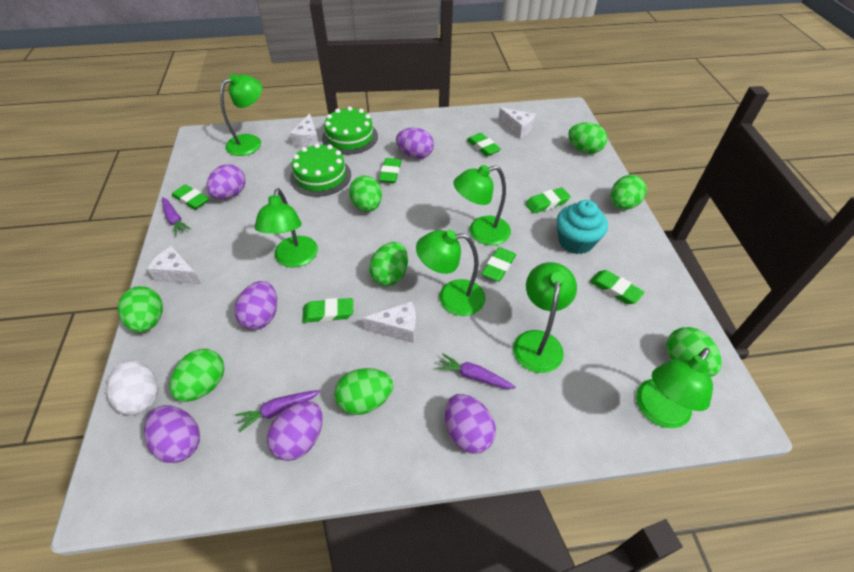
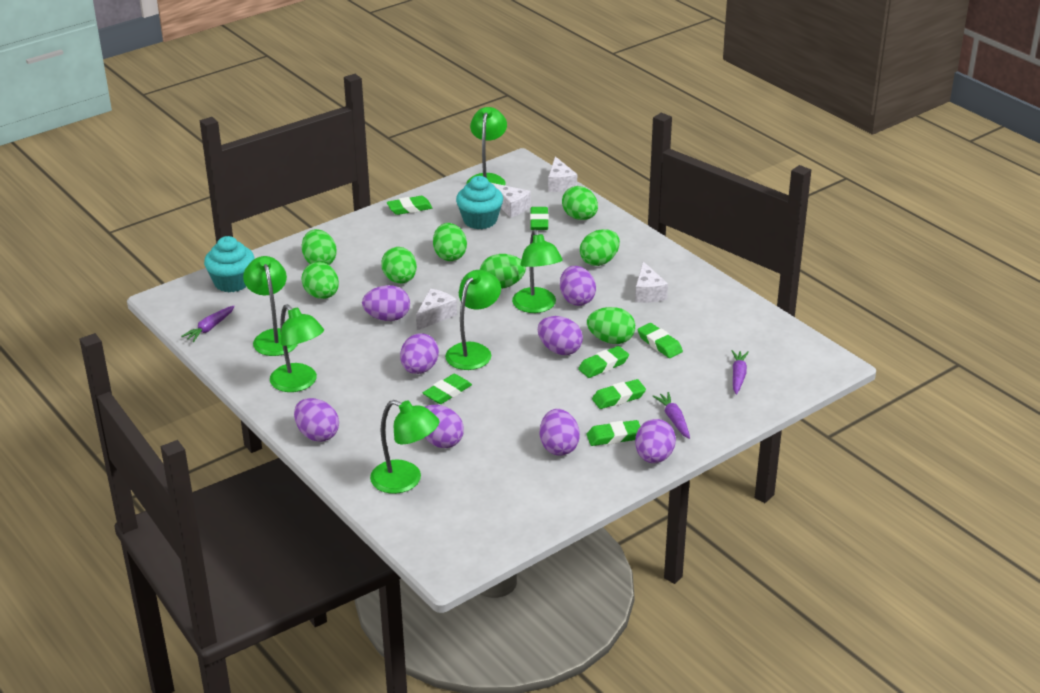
green cake: 2 -> 0
purple egg: 6 -> 8
turquoise cupcake: 1 -> 2
white egg: 1 -> 0

